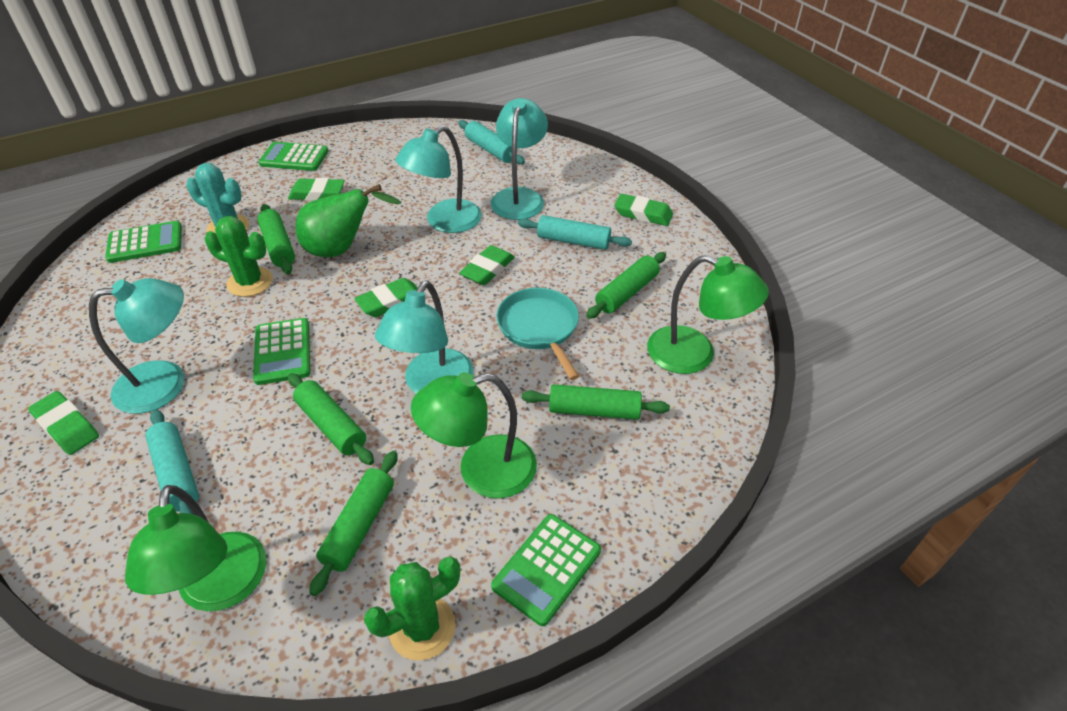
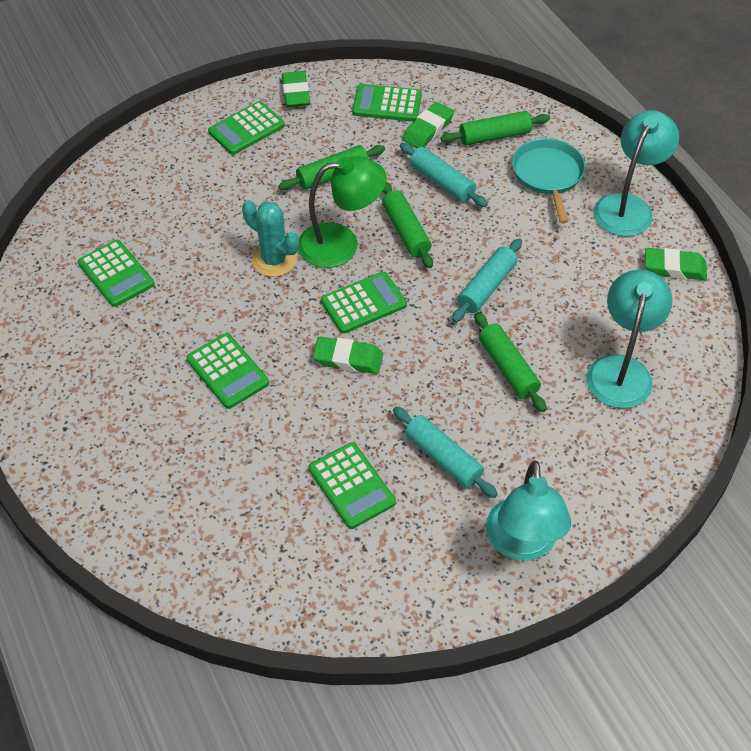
green cactus: 2 -> 0
green calculator: 4 -> 6
green eraser: 5 -> 4
green lamp: 3 -> 1
green pear: 1 -> 0
green rolling pin: 5 -> 4
turquoise lamp: 4 -> 3

